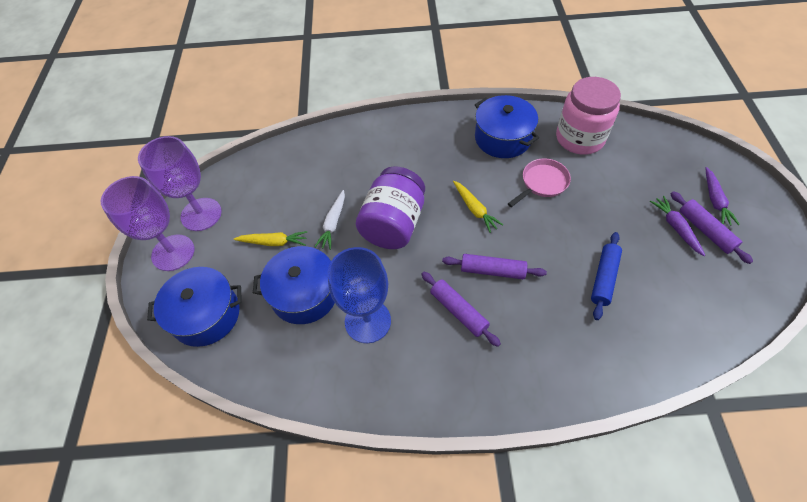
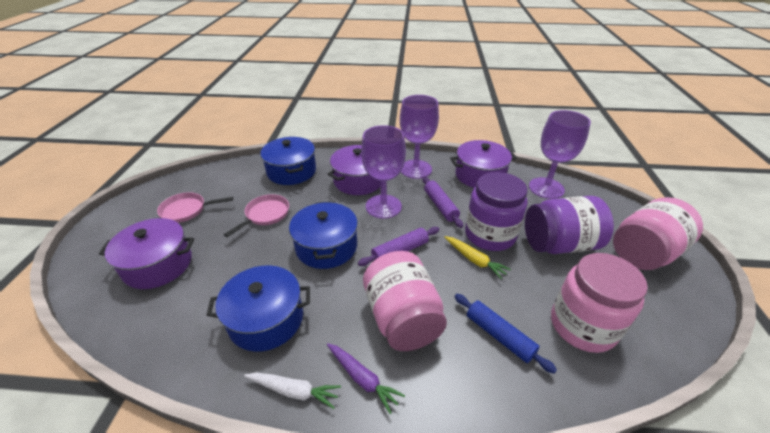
blue goblet: 1 -> 0
pink jar: 1 -> 3
pink pan: 1 -> 2
purple carrot: 2 -> 1
purple goblet: 2 -> 3
purple jar: 1 -> 2
purple pot: 0 -> 3
purple rolling pin: 3 -> 2
yellow carrot: 2 -> 1

